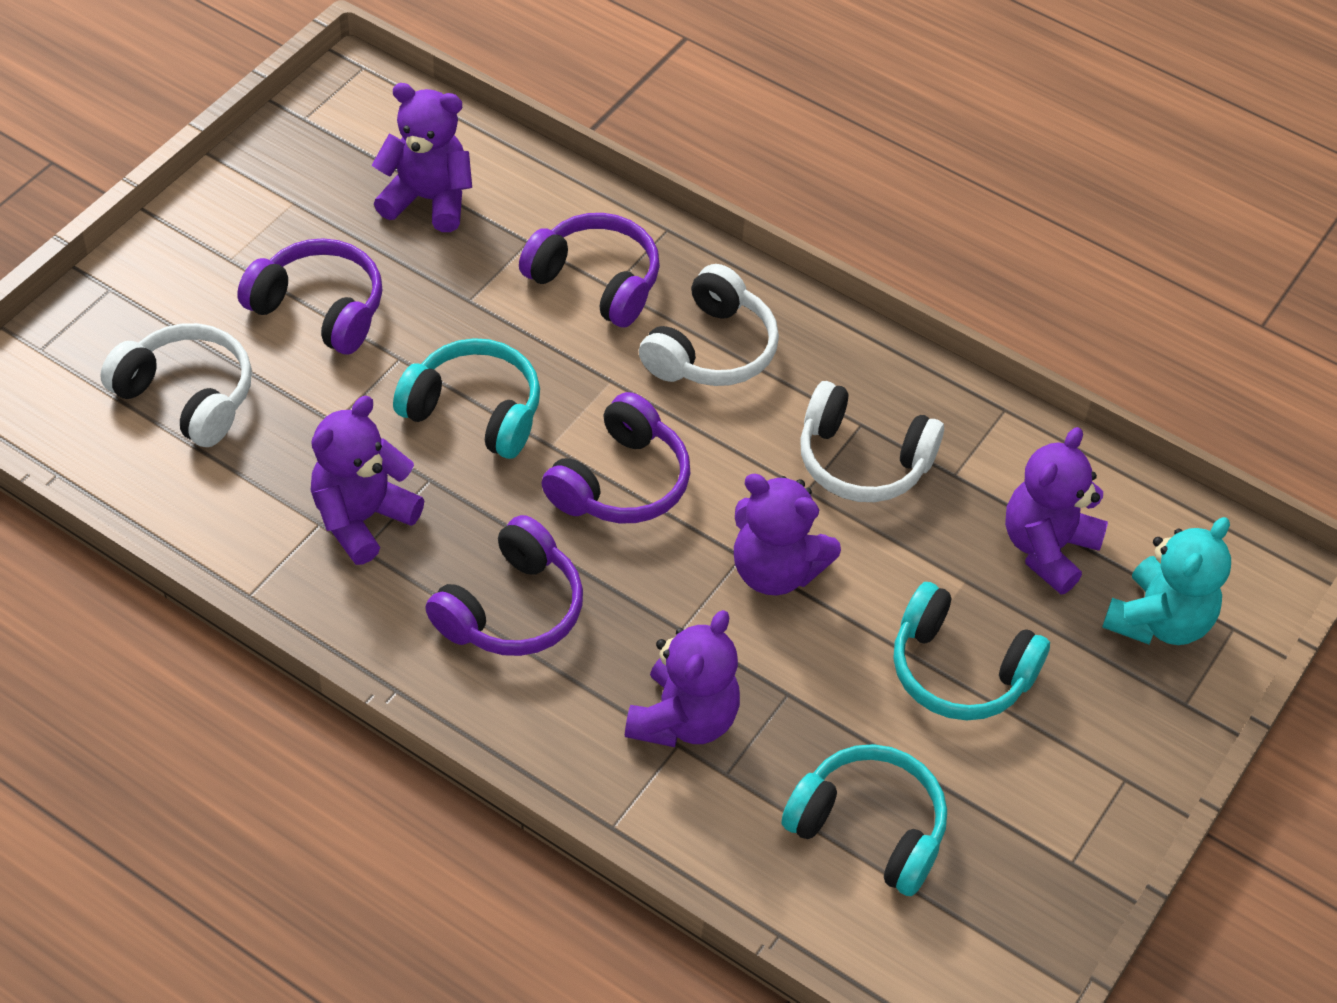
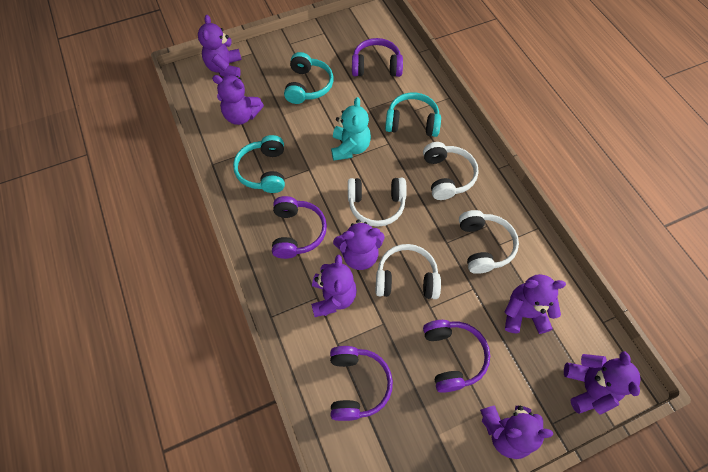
purple teddy bear: 5 -> 7
white headphones: 3 -> 4

